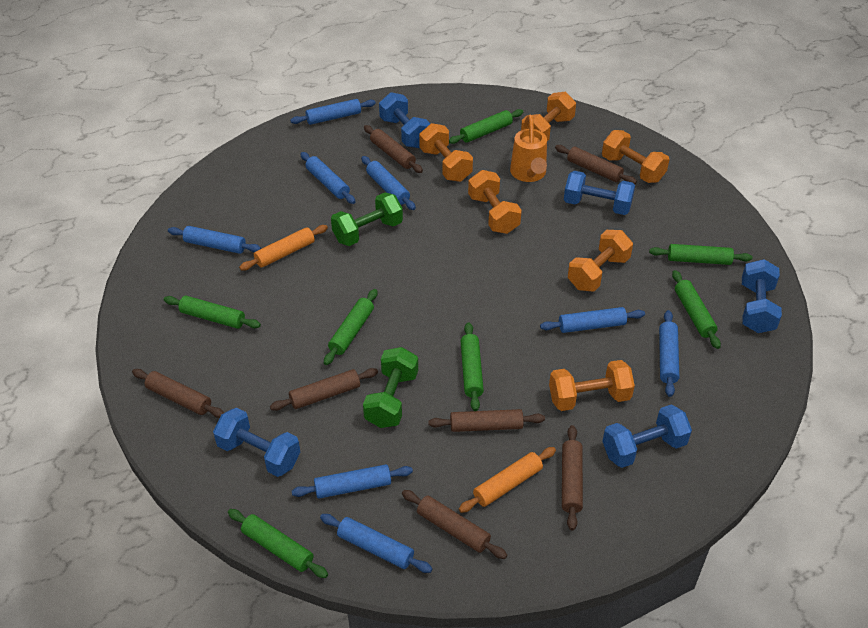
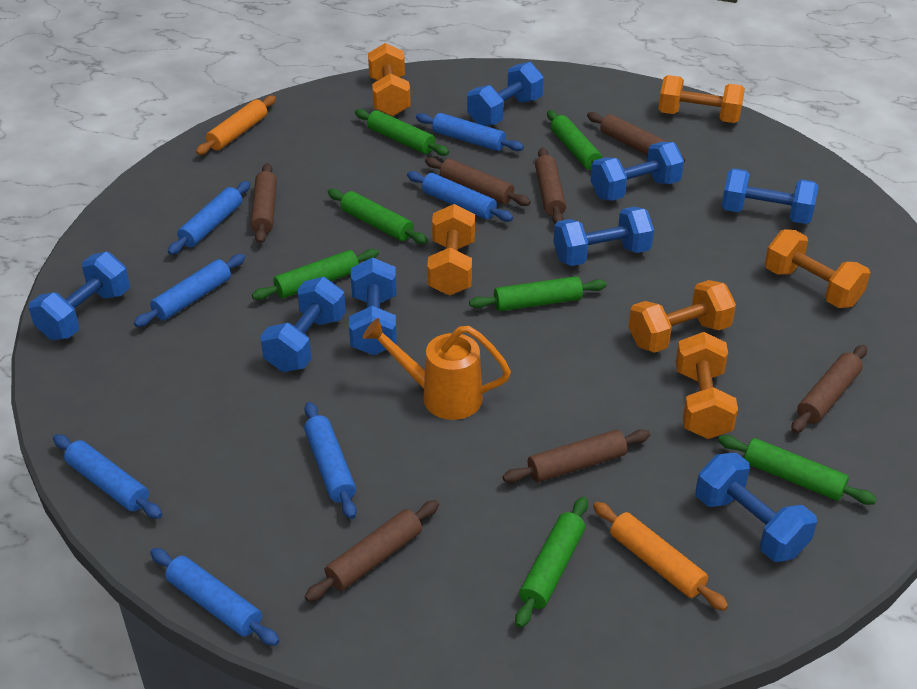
blue dumbbell: 5 -> 8
blue rolling pin: 8 -> 7
green dumbbell: 2 -> 0

